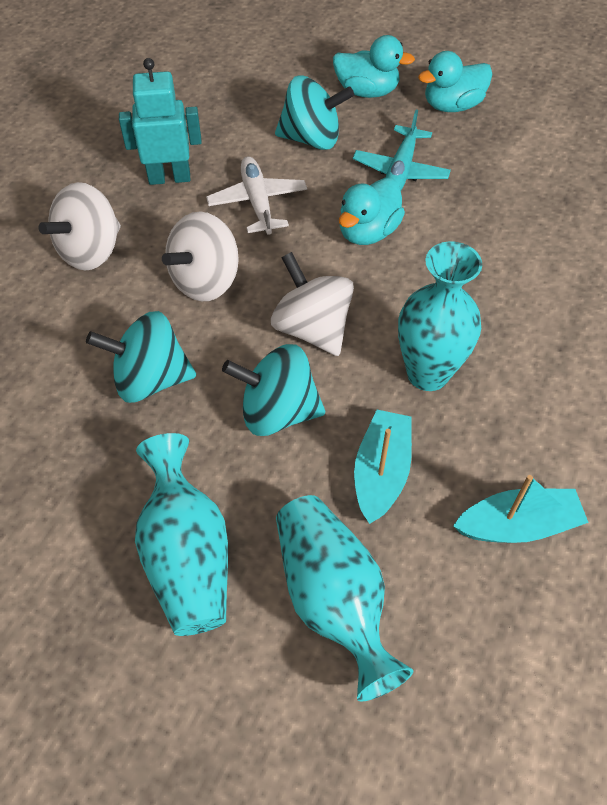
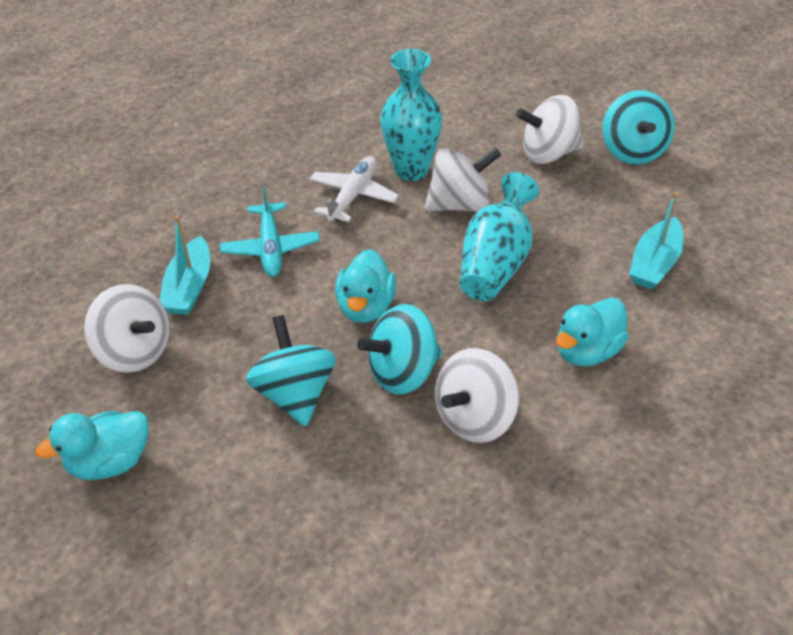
turquoise robot: 1 -> 0
turquoise vase: 3 -> 2
white spinning top: 3 -> 4

